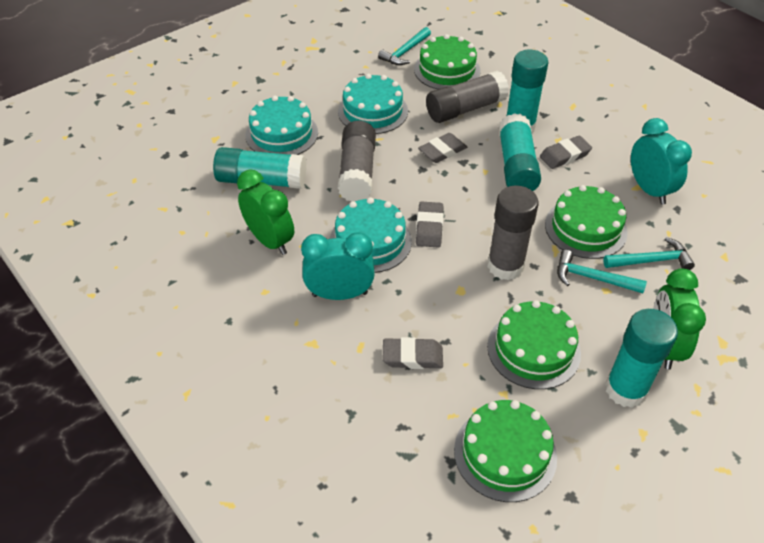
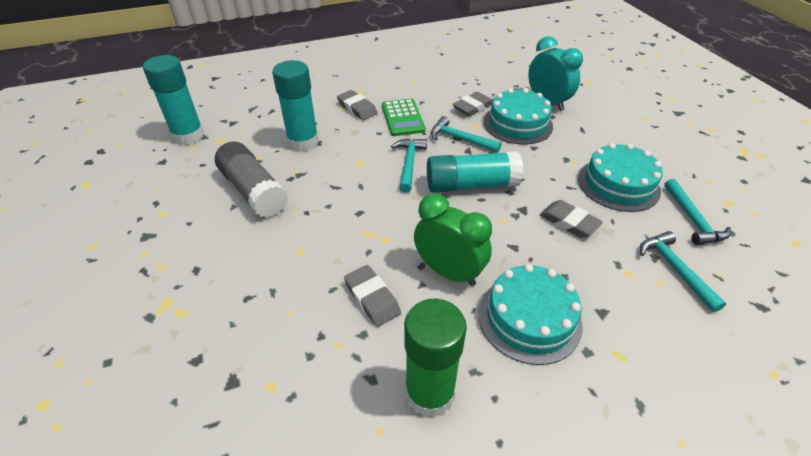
green cake: 4 -> 0
green calculator: 0 -> 1
green clock: 2 -> 1
green glue stick: 0 -> 1
grey glue stick: 3 -> 1
turquoise clock: 2 -> 1
turquoise glue stick: 4 -> 3
turquoise hammer: 3 -> 4

